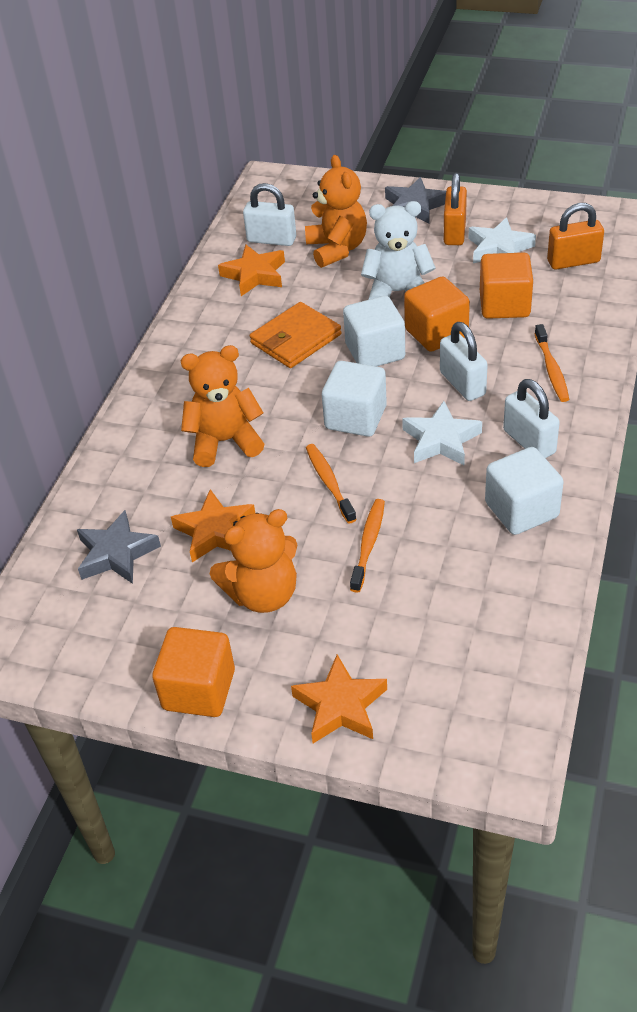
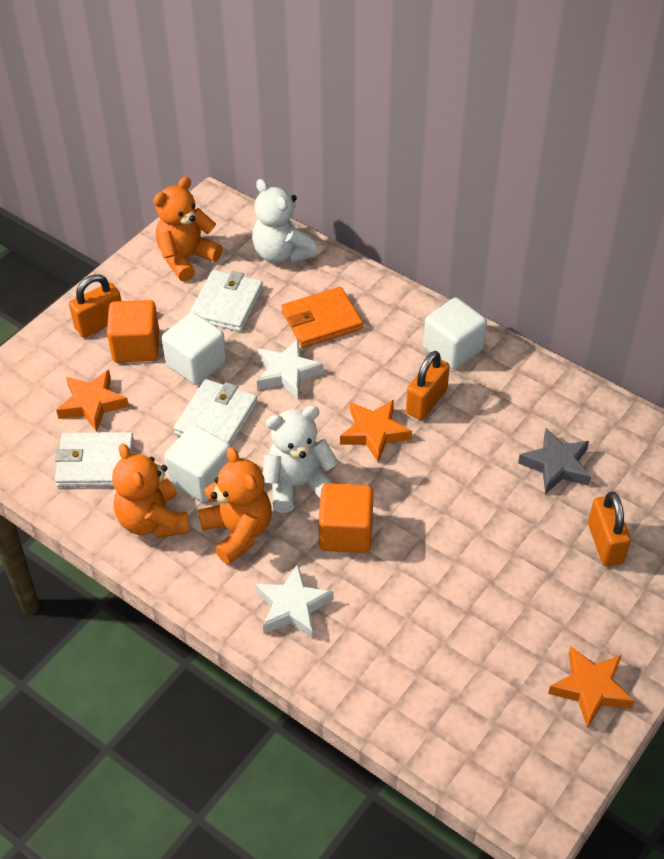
grey star: 2 -> 1
orange cube: 3 -> 2
orange padlock: 2 -> 3
orange toothbrush: 3 -> 0
white padlock: 3 -> 0
white teddy bear: 1 -> 2
white wallet: 0 -> 3

